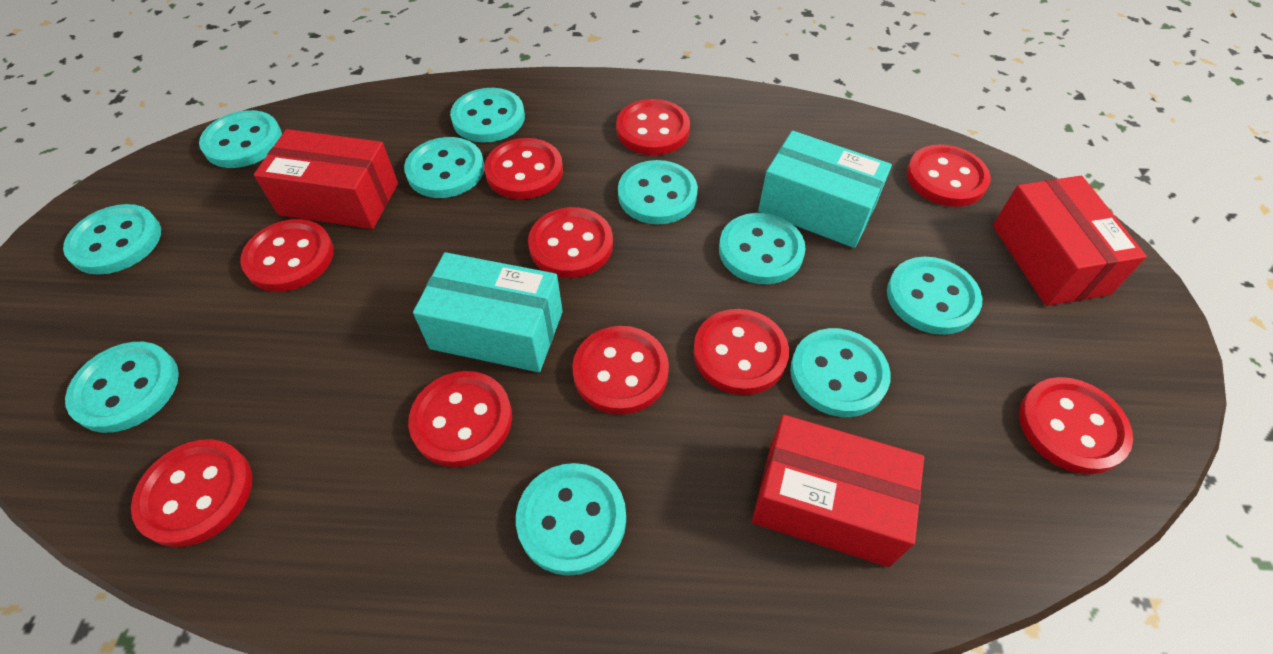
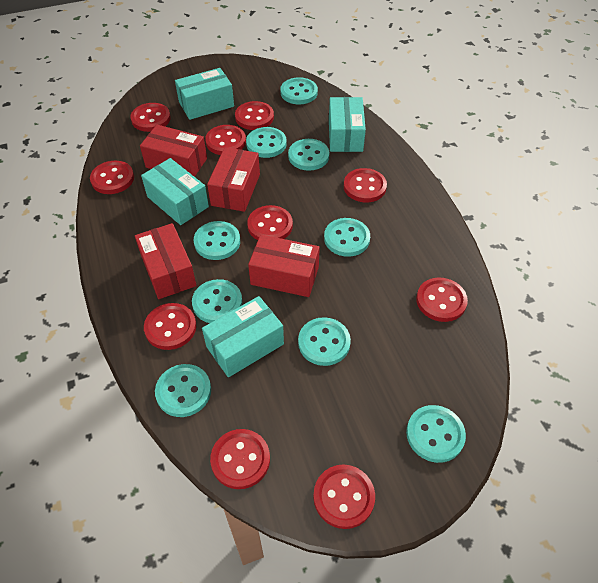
red box: 3 -> 4
turquoise box: 2 -> 4
turquoise button: 10 -> 9

